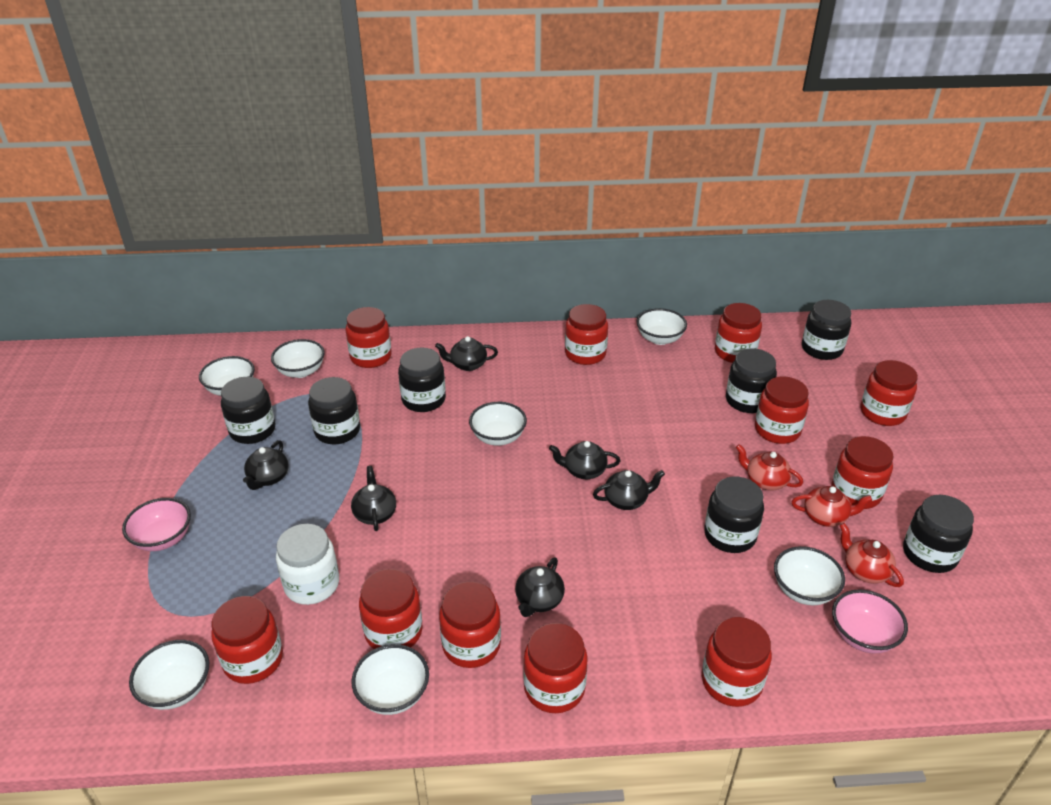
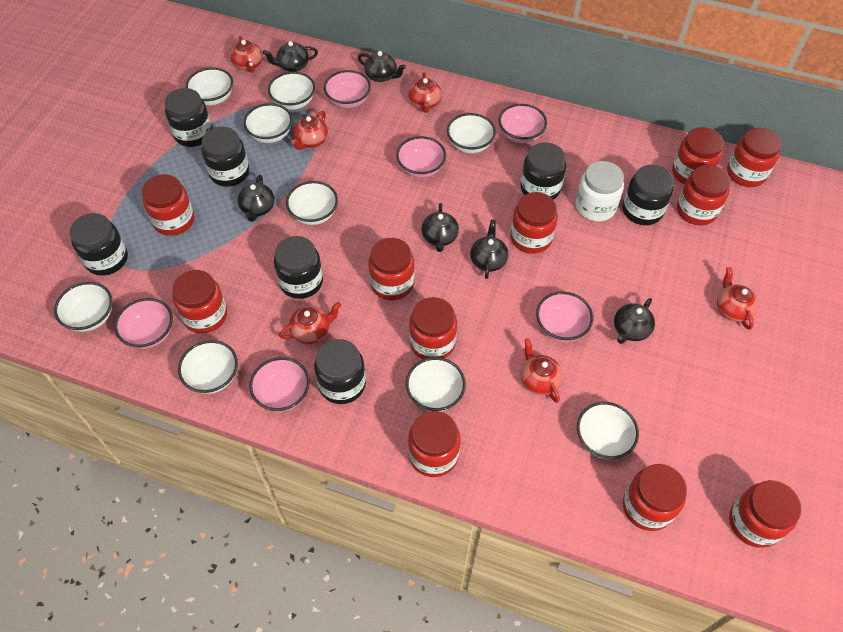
pink bowl: 2 -> 6
red teapot: 3 -> 6
white bowl: 7 -> 9

